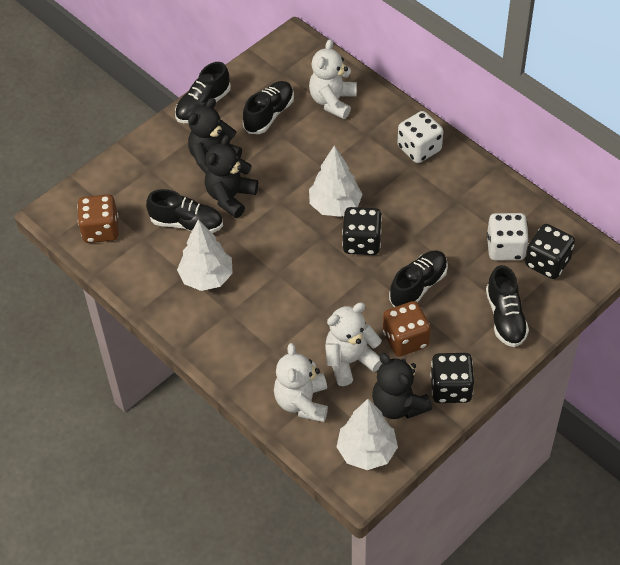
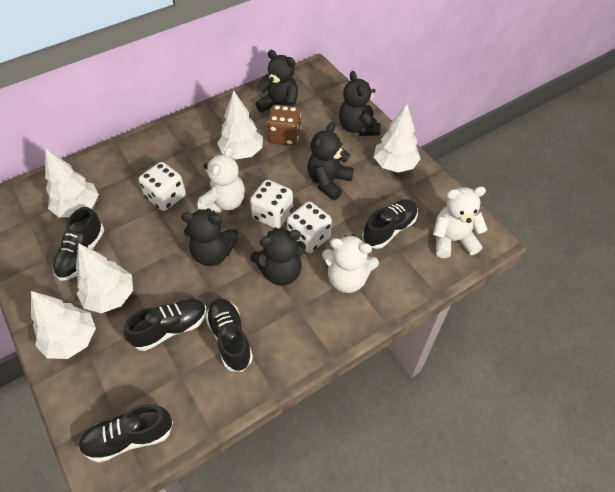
black dice: 3 -> 0
black teddy bear: 3 -> 5
brown dice: 2 -> 1
white dice: 2 -> 3
white tree: 3 -> 5

